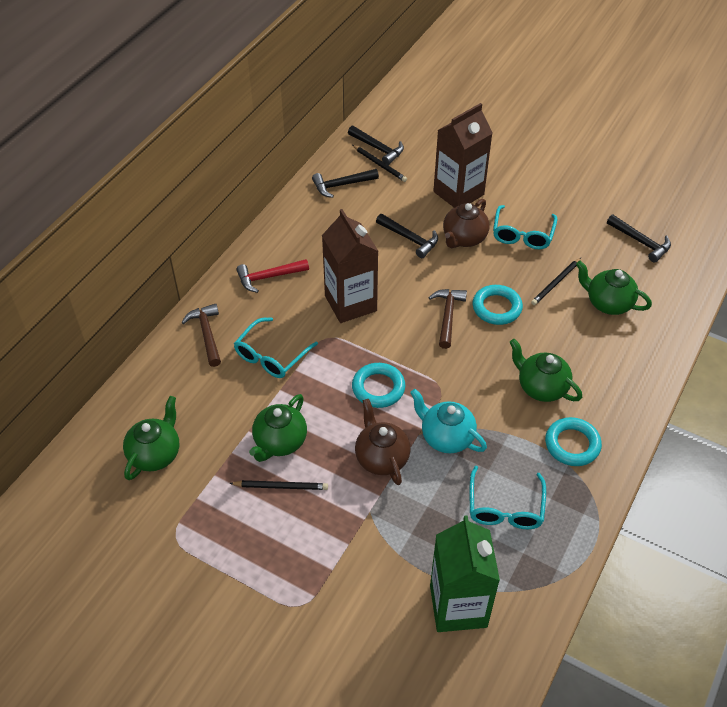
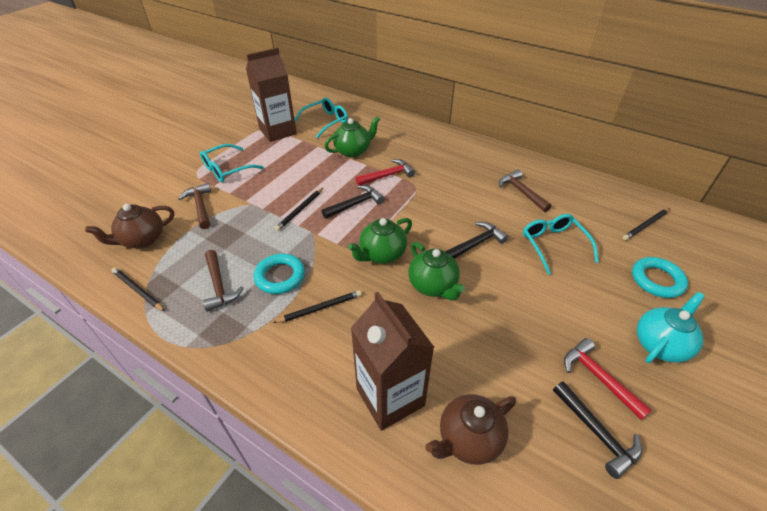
black hammer: 4 -> 3
black pencil: 3 -> 4
brown hammer: 2 -> 3
green carton: 1 -> 0
green teapot: 4 -> 3
red hammer: 1 -> 2
turquoise ring: 3 -> 2

